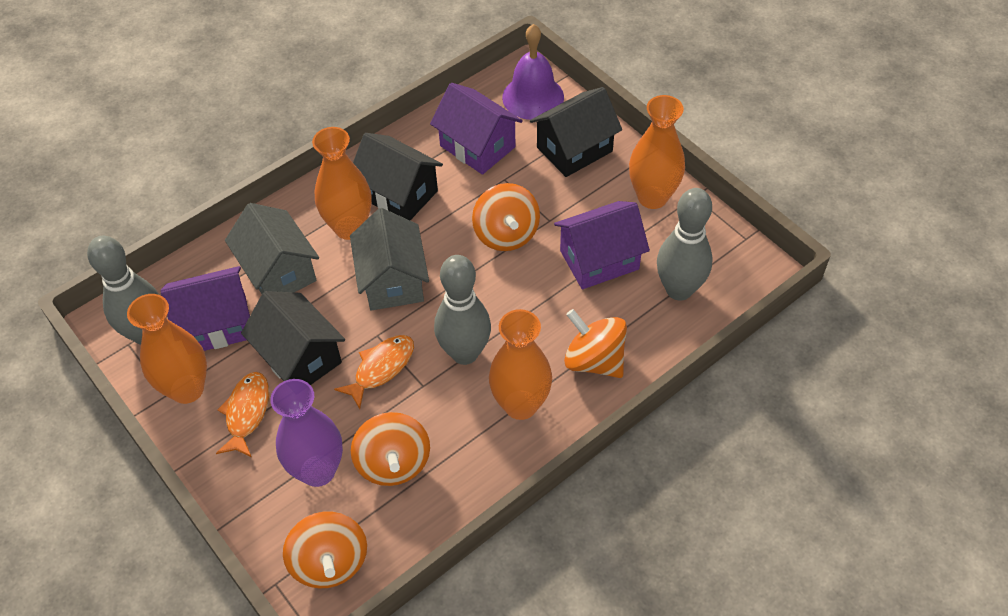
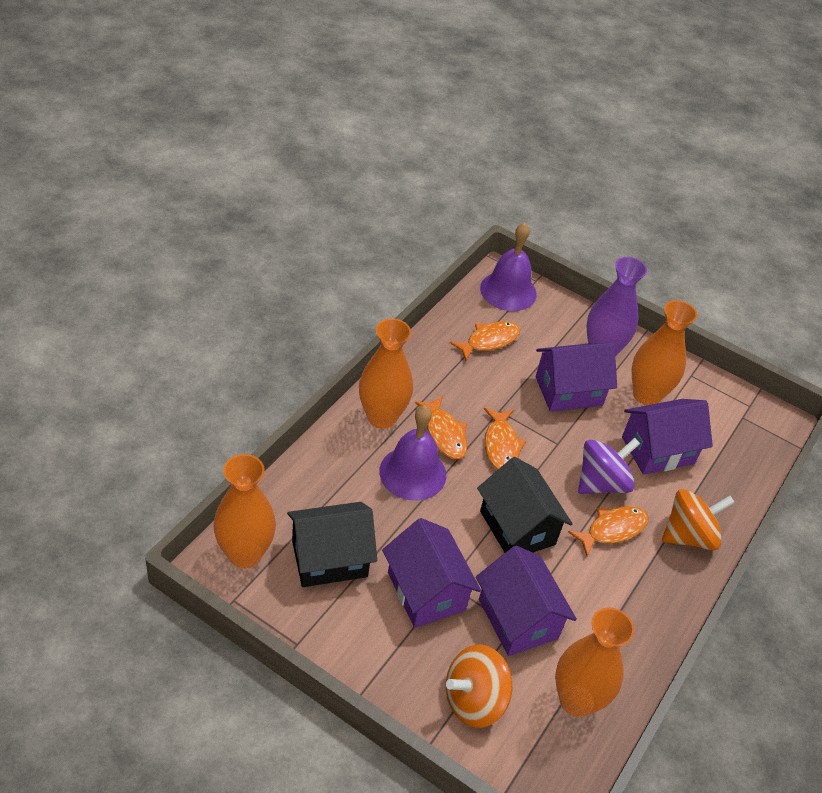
black house: 3 -> 2
grey bowling pin: 3 -> 0
grey house: 2 -> 0
orange fish: 2 -> 4
orange spinning top: 4 -> 2
purple bell: 1 -> 2
purple house: 3 -> 4
purple spinning top: 0 -> 1

